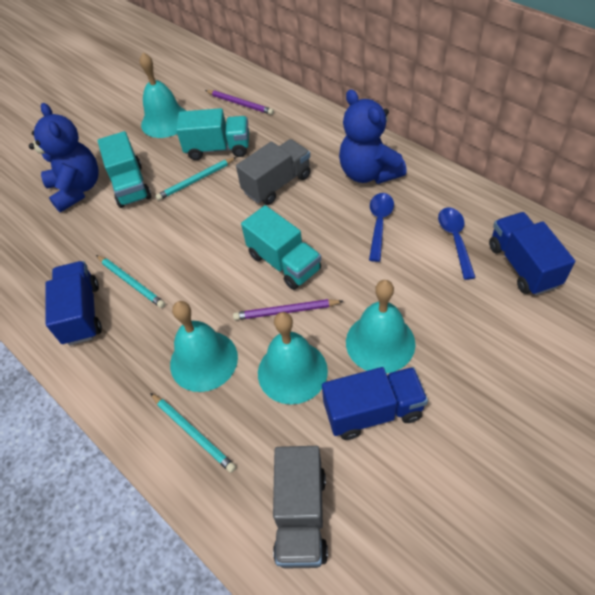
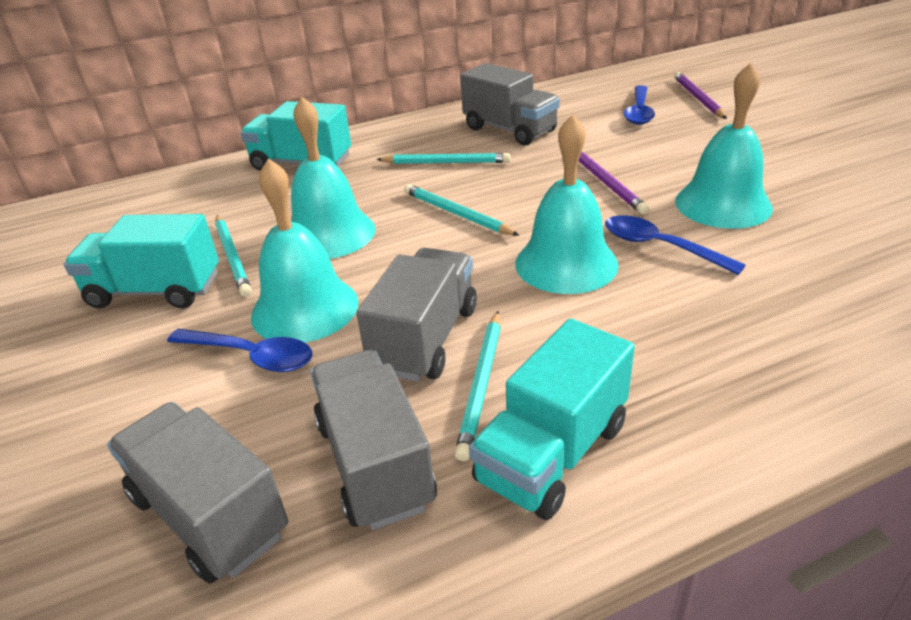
blue spoon: 2 -> 3
blue teddy bear: 2 -> 0
blue truck: 3 -> 0
grey truck: 2 -> 4
turquoise pencil: 3 -> 4

